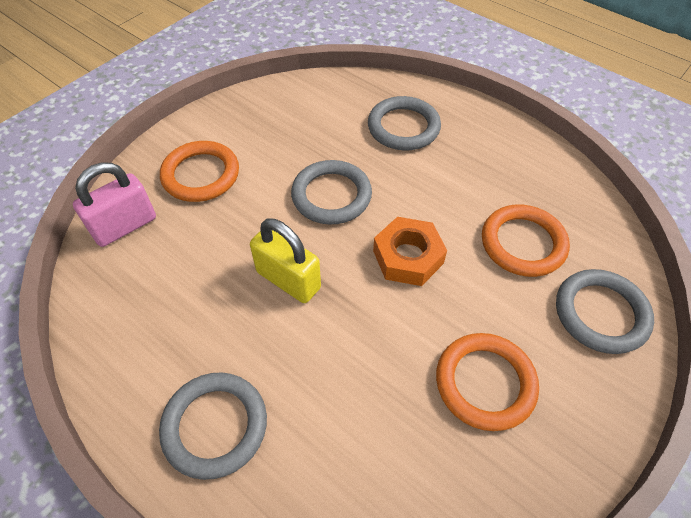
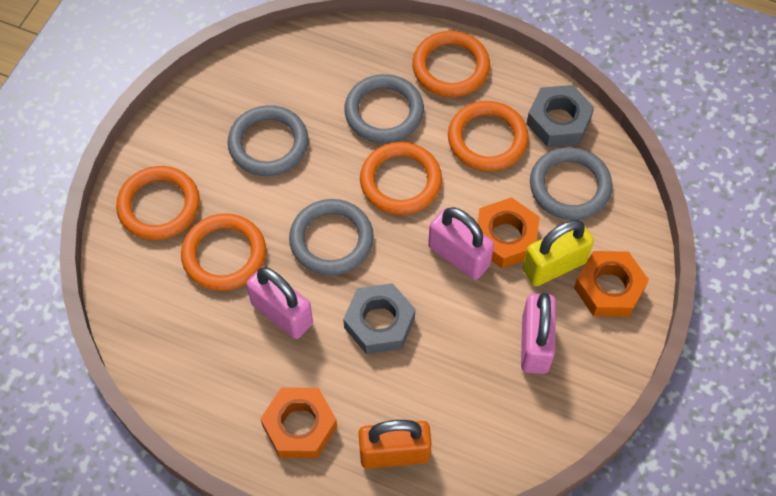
grey nut: 0 -> 2
orange nut: 1 -> 3
orange padlock: 0 -> 1
orange ring: 3 -> 5
pink padlock: 1 -> 3

